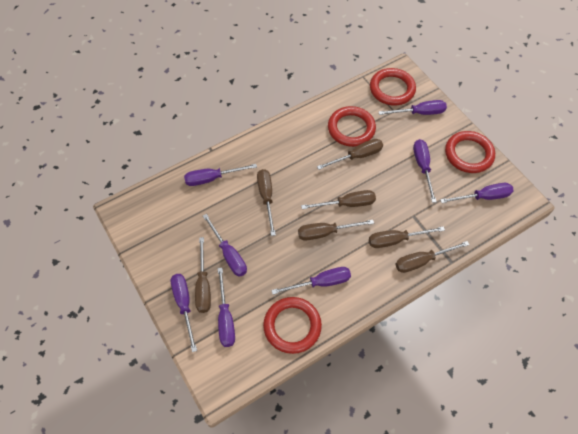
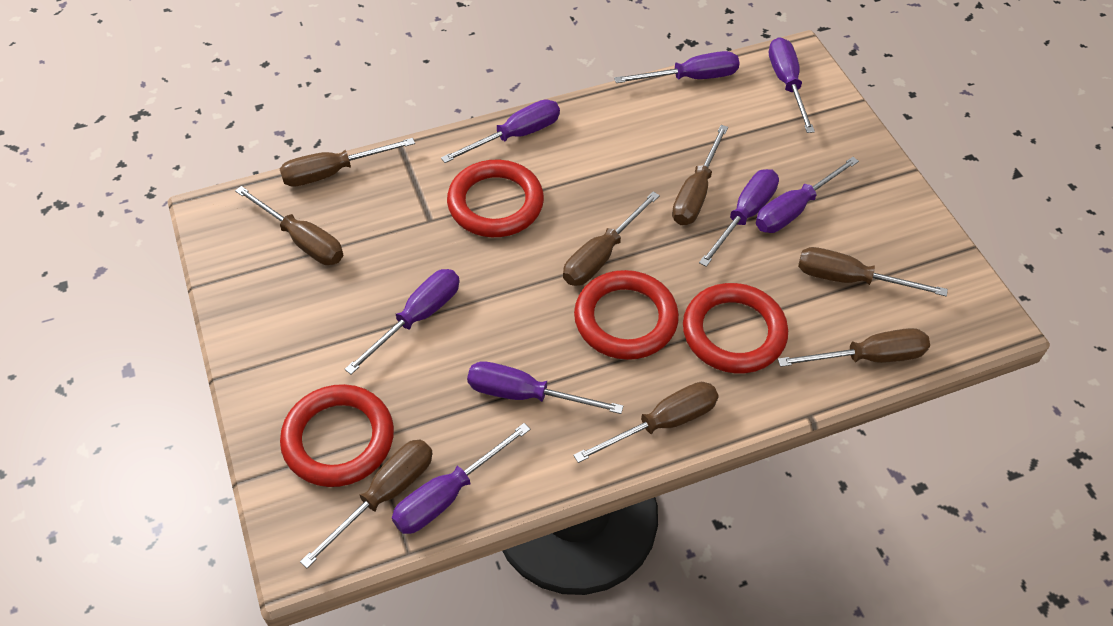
brown screwdriver: 7 -> 8

